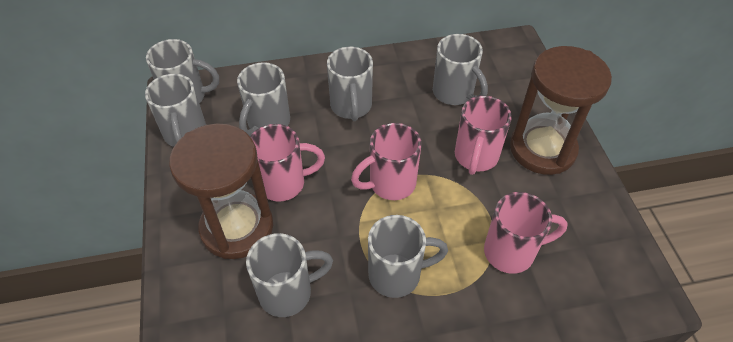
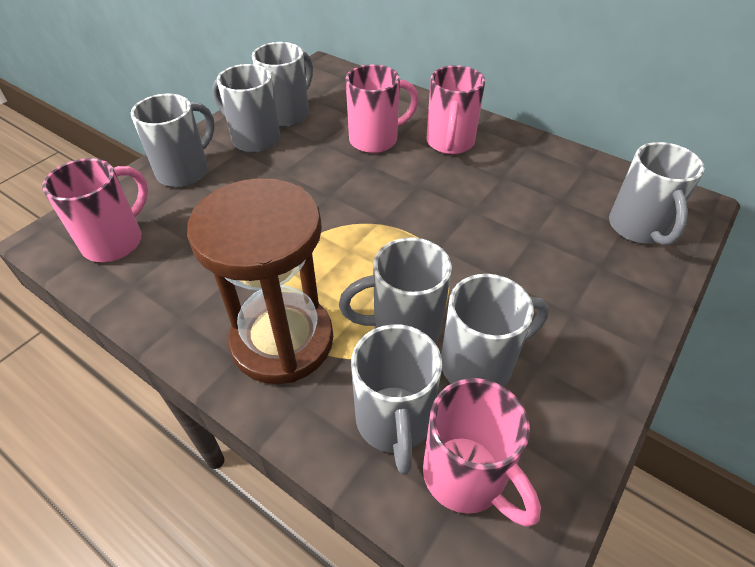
brown hourglass: 2 -> 1

